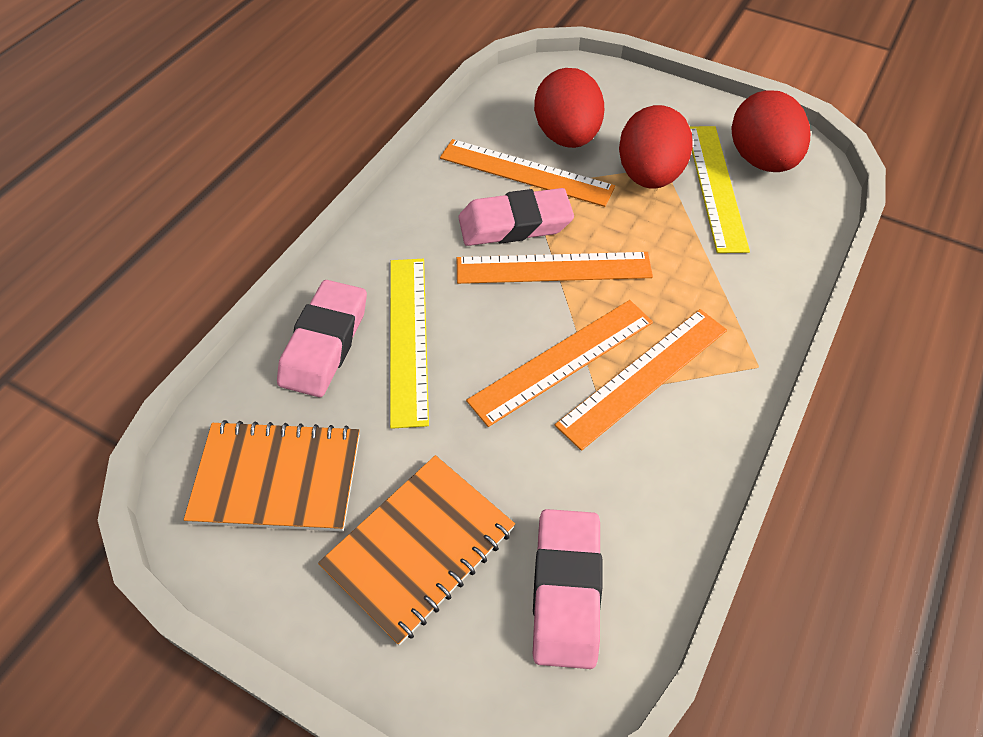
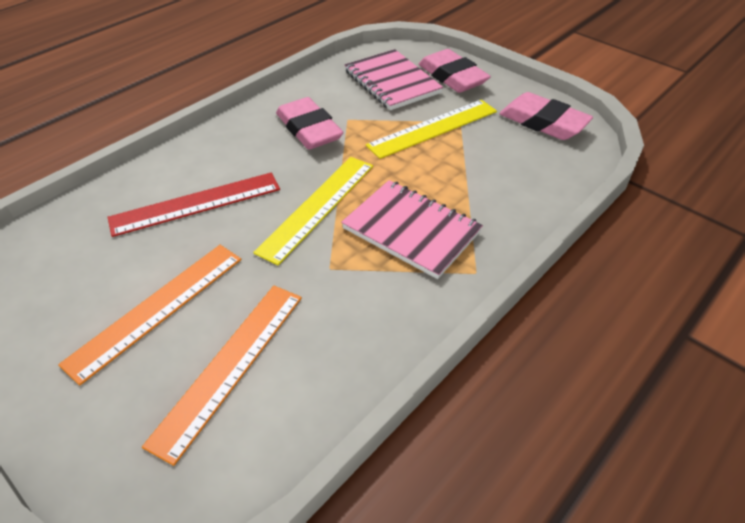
orange notebook: 2 -> 0
orange ruler: 4 -> 2
pink notebook: 0 -> 2
red egg: 3 -> 0
red ruler: 0 -> 1

